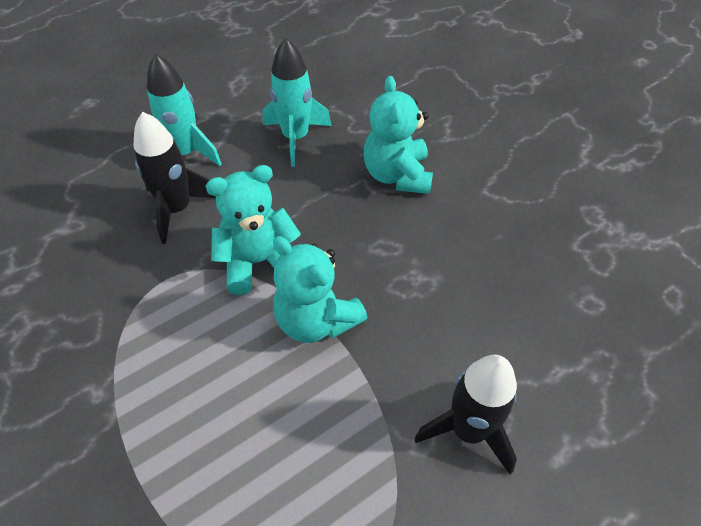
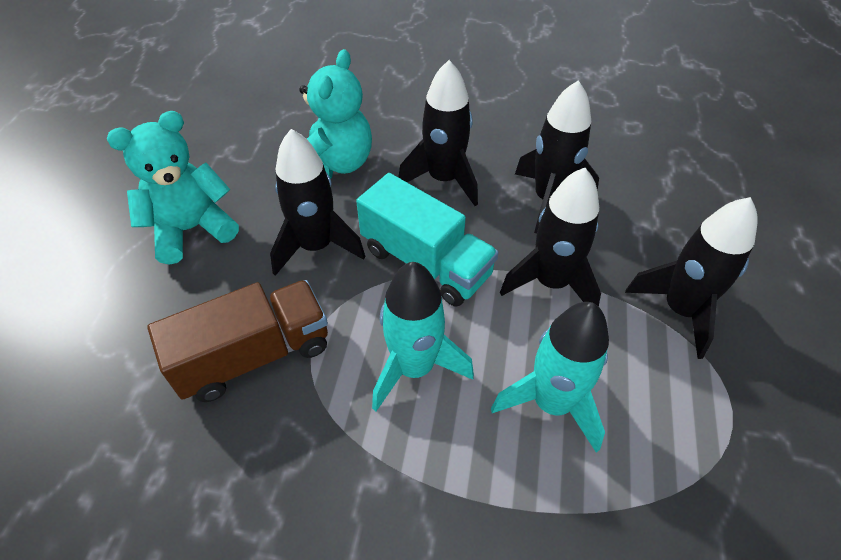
black rocket: 2 -> 5
brown truck: 0 -> 1
turquoise teddy bear: 3 -> 2
turquoise truck: 0 -> 1

